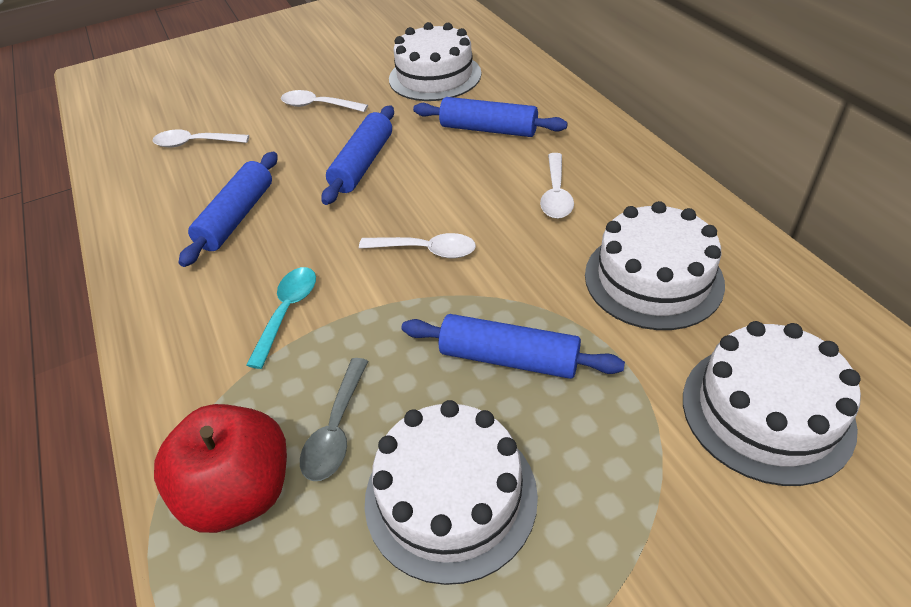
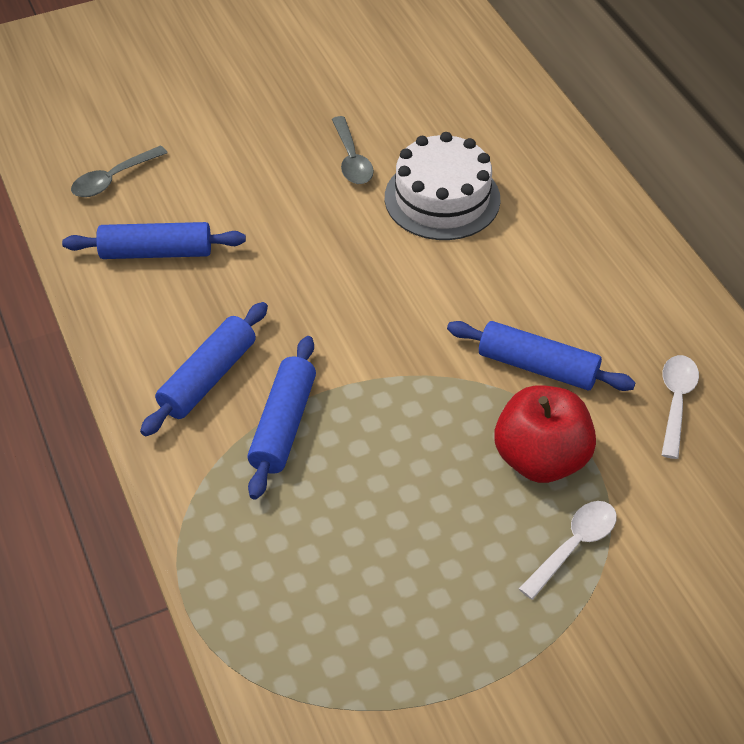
grey spoon: 1 -> 2
turquoise spoon: 1 -> 0
white cake: 4 -> 1
white spoon: 4 -> 2

